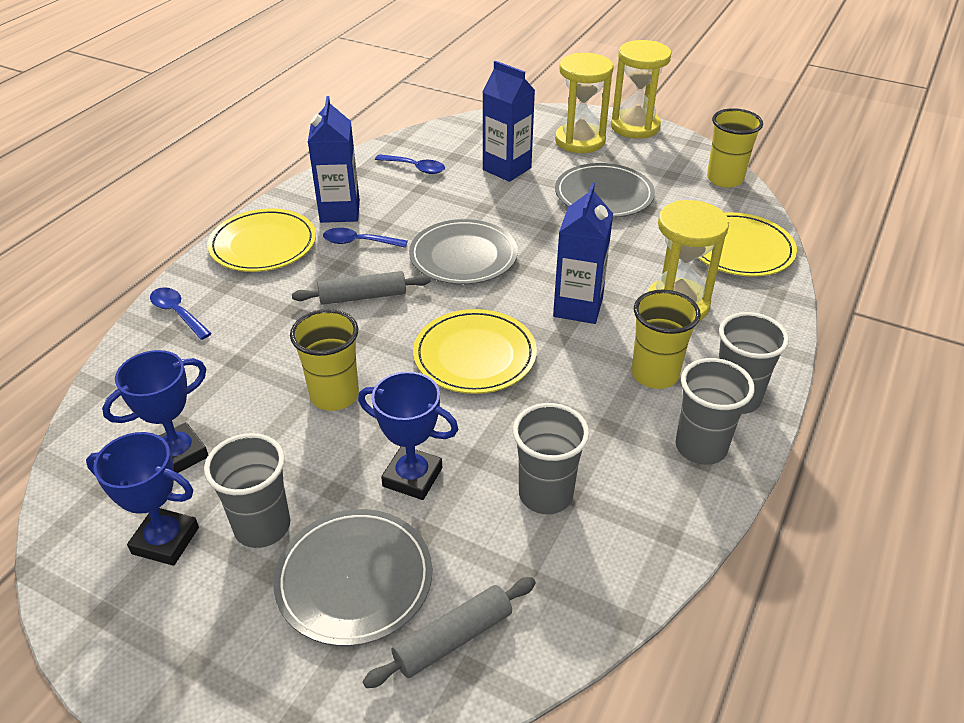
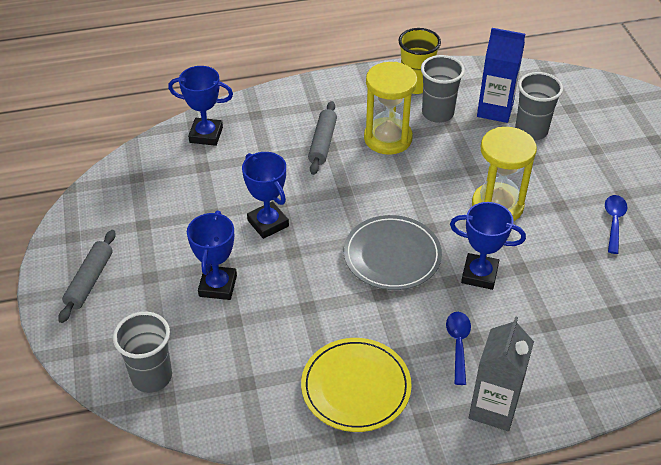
blue carton: 3 -> 1
blue spoon: 3 -> 2
blue trophy: 3 -> 4
grey carton: 0 -> 1
grey cup: 4 -> 3
grey plate: 3 -> 1
yellow cup: 3 -> 1
yellow hourglass: 3 -> 2
yellow plate: 3 -> 1

